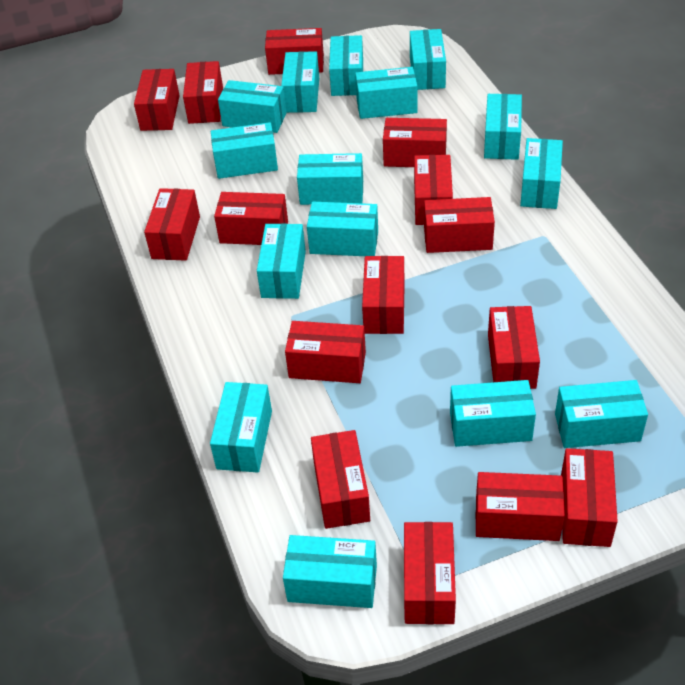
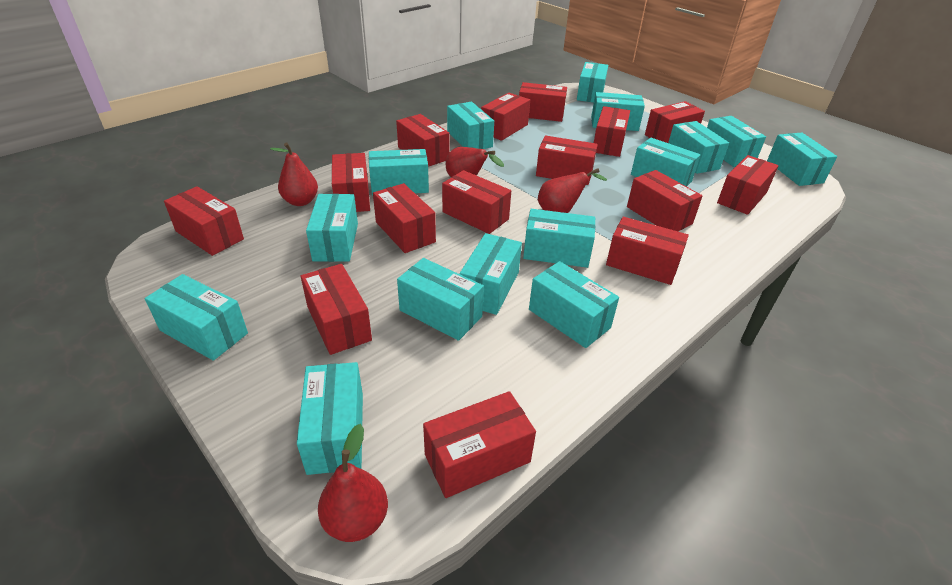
red pear: 0 -> 4

